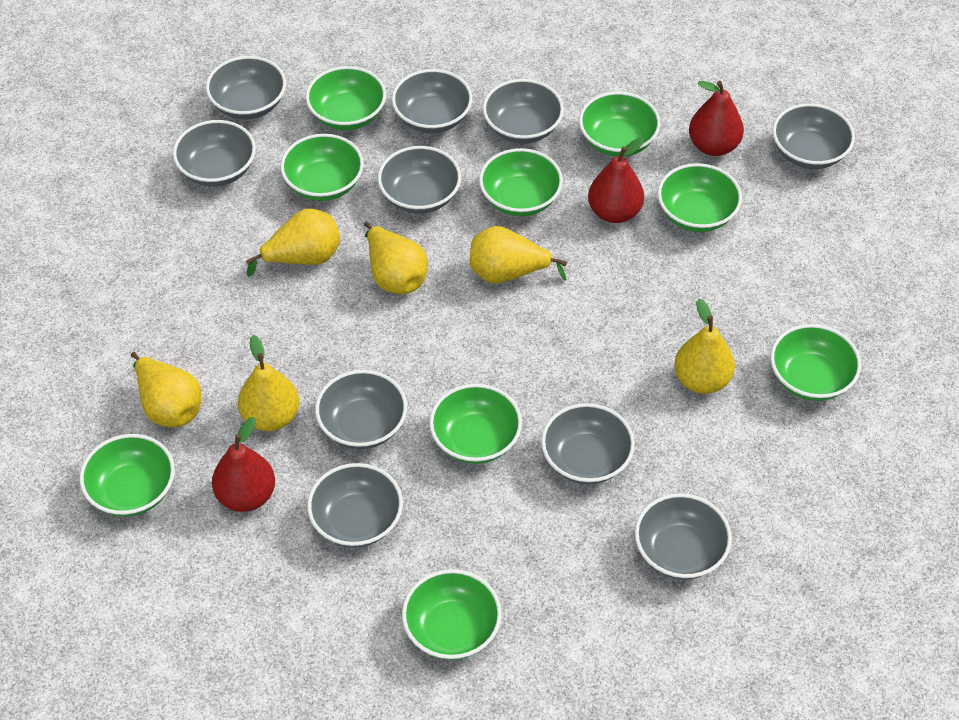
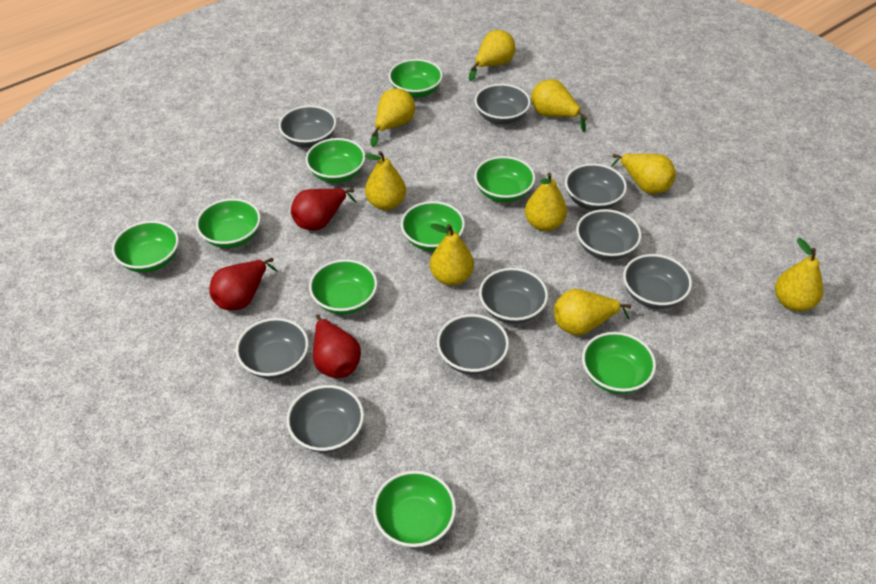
grey bowl: 10 -> 9
yellow pear: 6 -> 9

